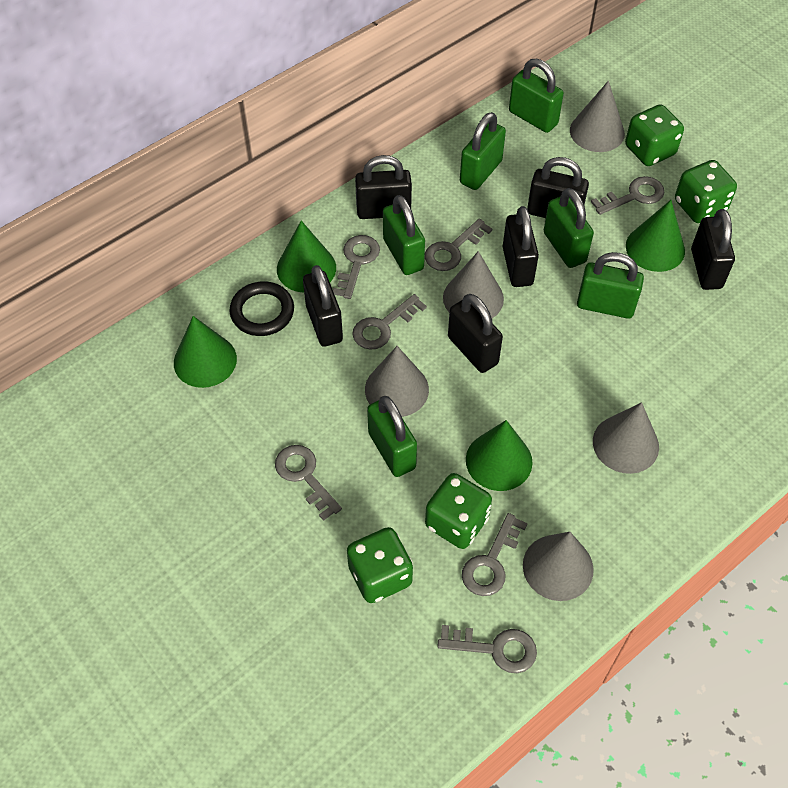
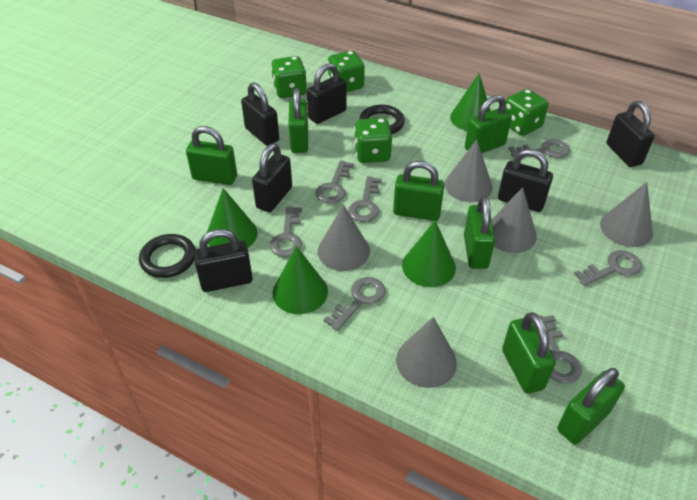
black ring: 1 -> 2
green padlock: 6 -> 7

